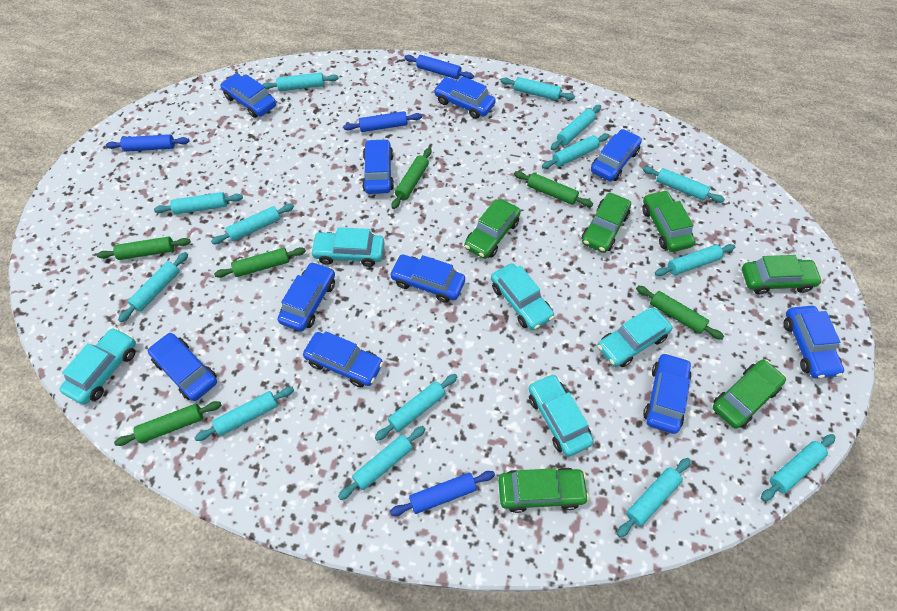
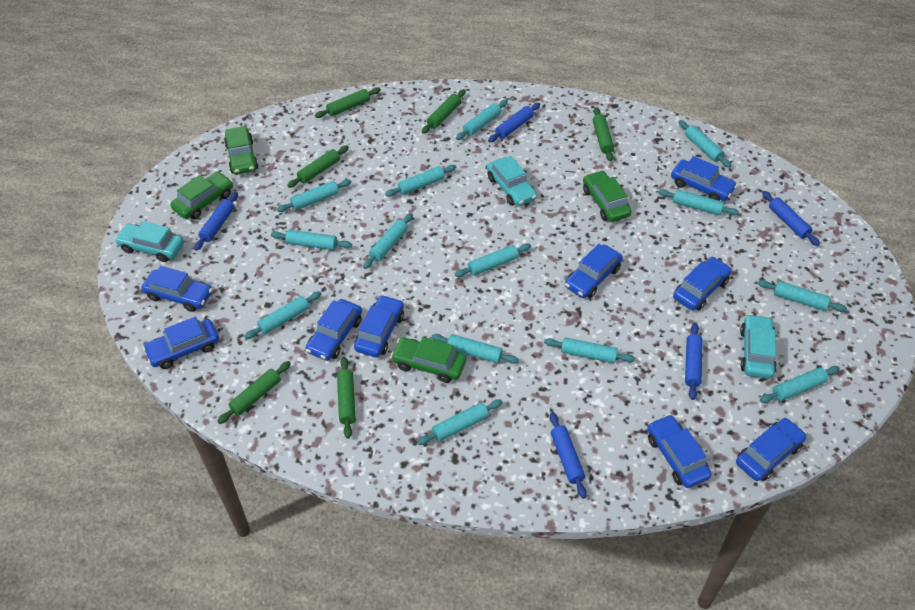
blue car: 10 -> 9
blue rolling pin: 4 -> 5
green car: 6 -> 4
turquoise car: 5 -> 3

